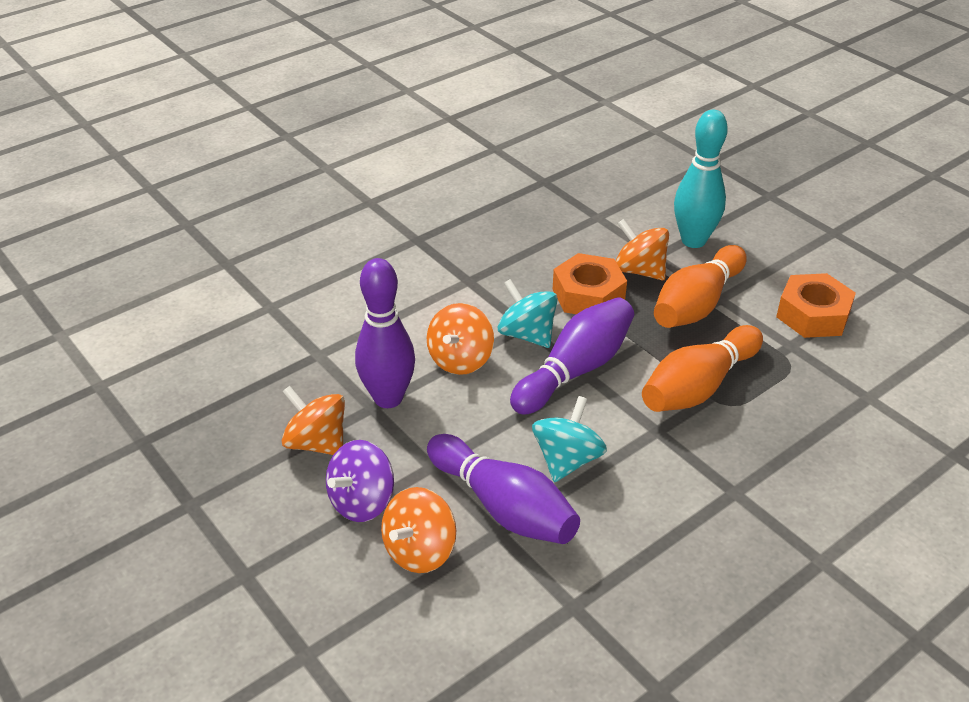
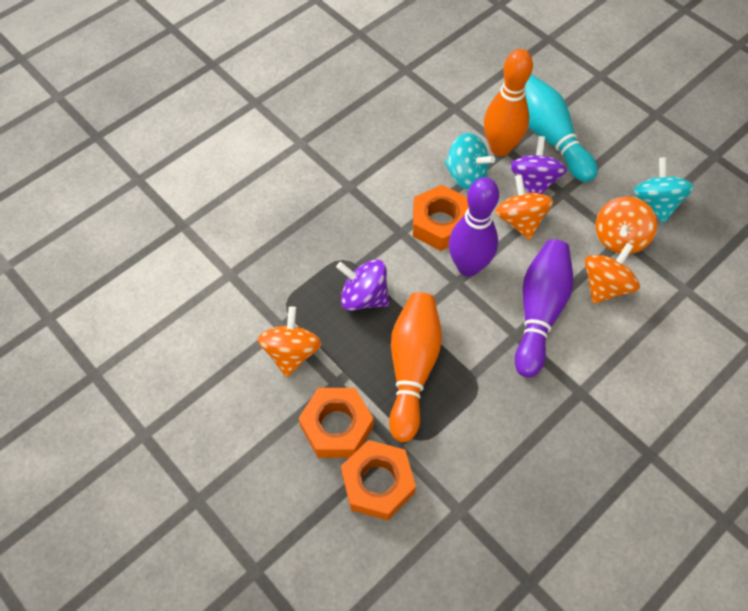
orange nut: 2 -> 3
purple bowling pin: 3 -> 2
purple spinning top: 1 -> 2

